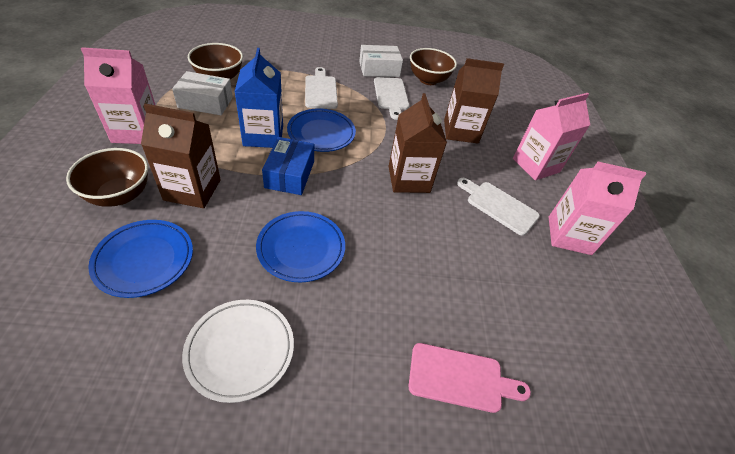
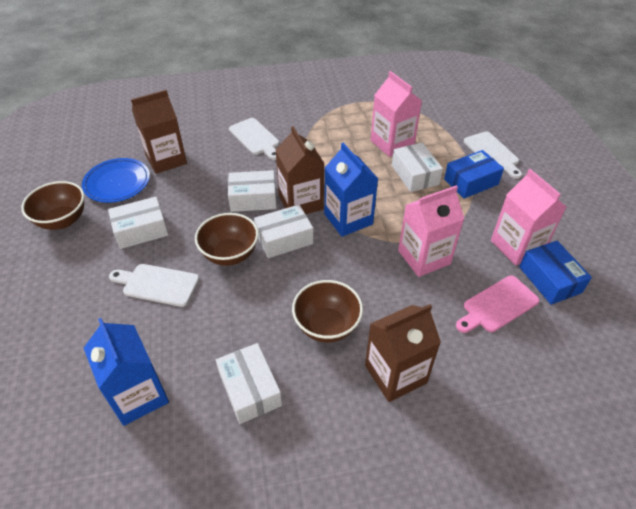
blue box: 1 -> 2
blue carton: 1 -> 2
blue plate: 3 -> 1
white box: 2 -> 5
white plate: 1 -> 0

